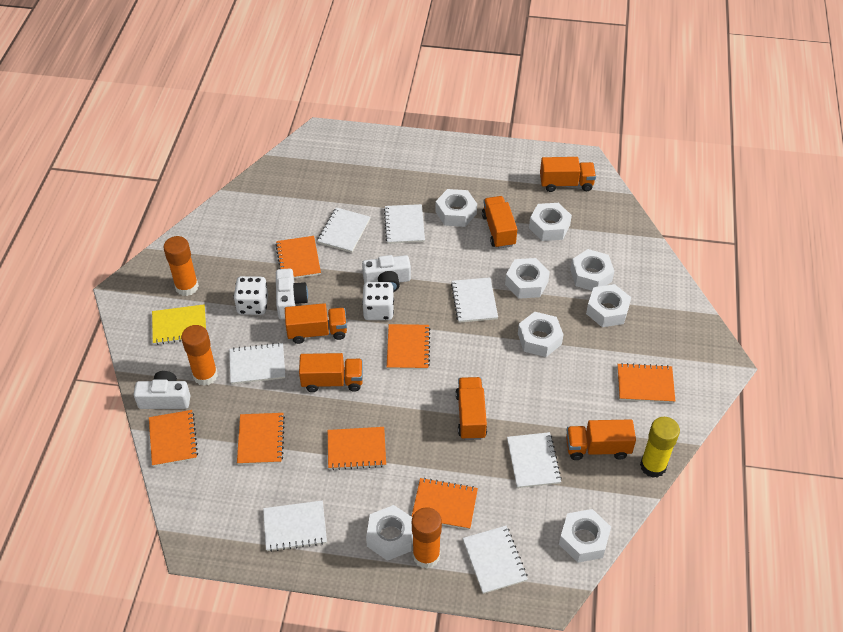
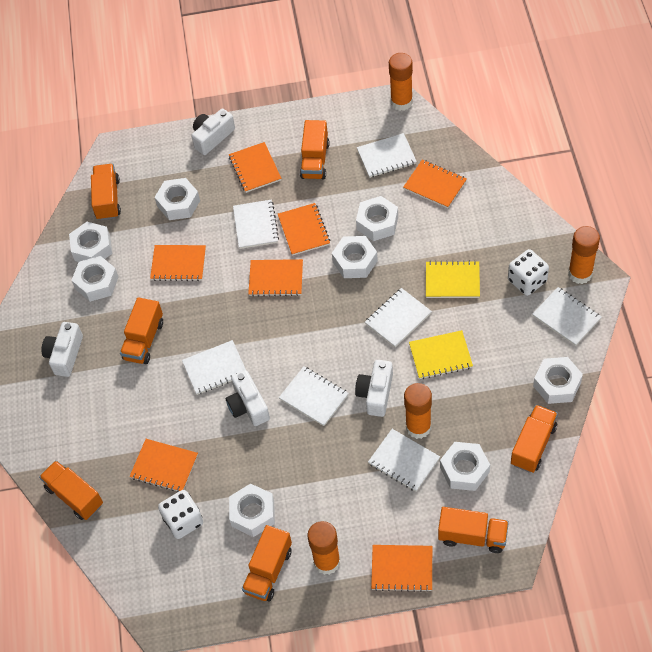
orange glue stick: 3 -> 4
orange truck: 6 -> 7
white camera: 3 -> 4
yellow glue stick: 1 -> 0
yellow notebook: 1 -> 2

